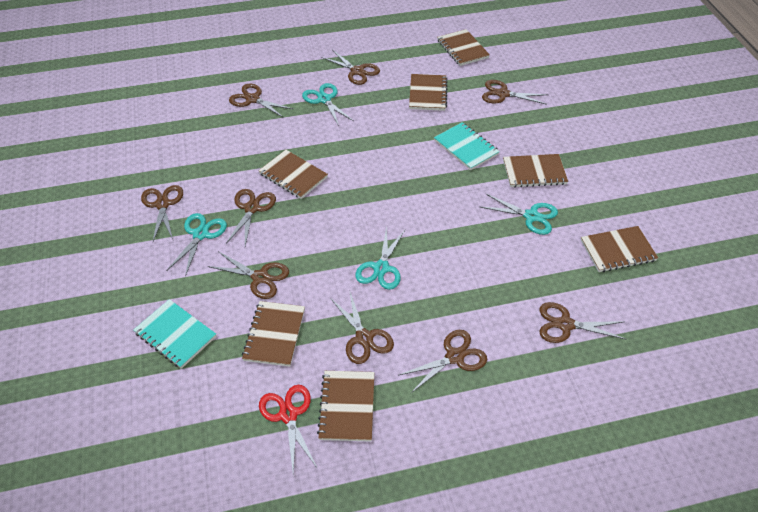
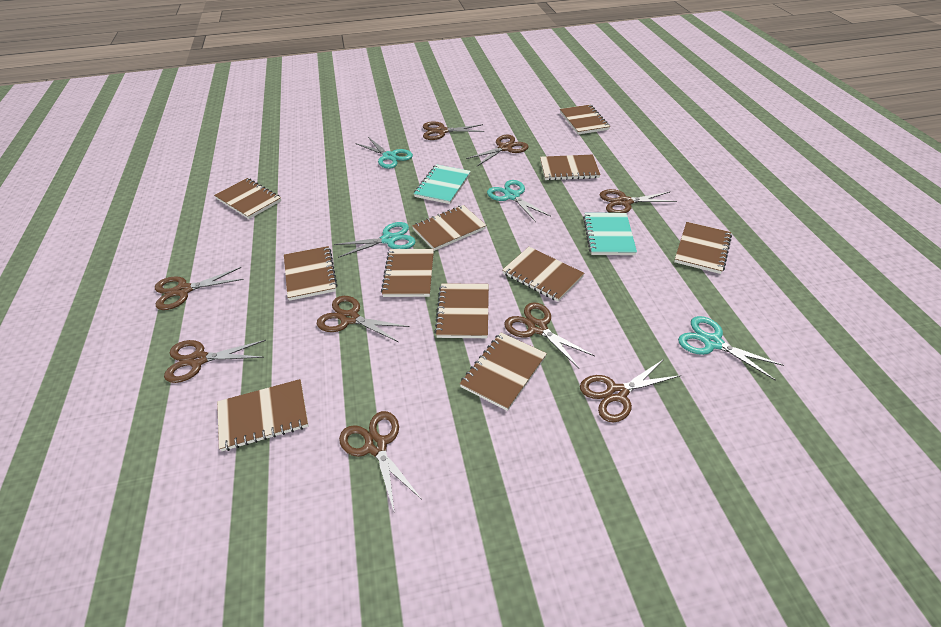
brown notebook: 7 -> 11
red scissors: 1 -> 0

